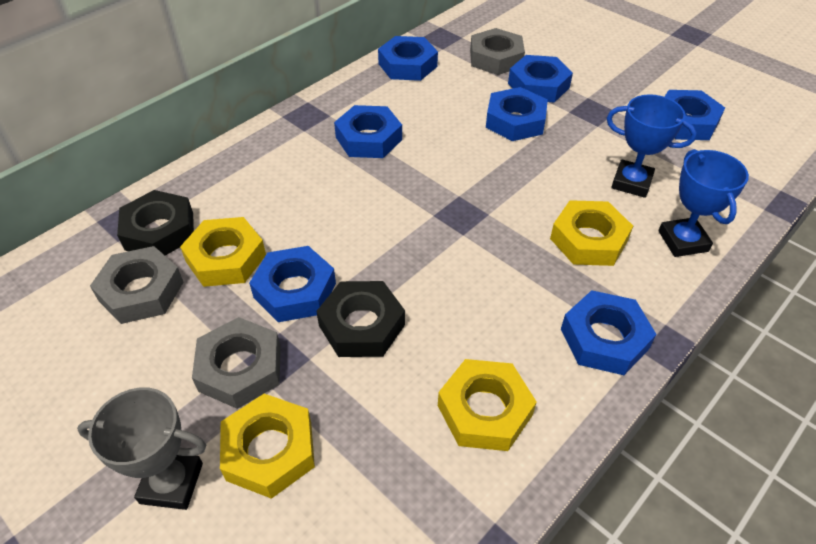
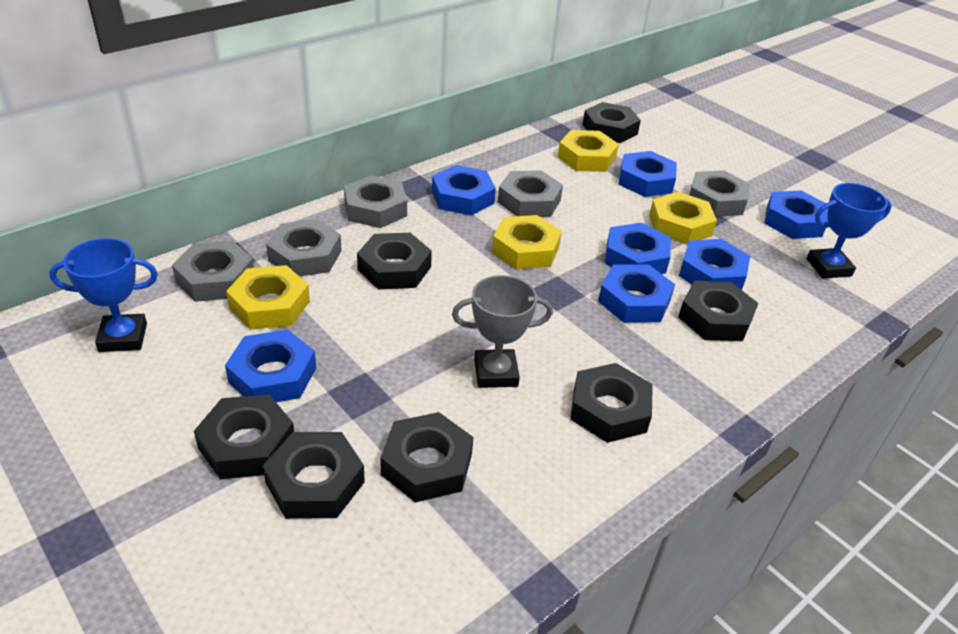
black nut: 2 -> 7
grey nut: 3 -> 5

